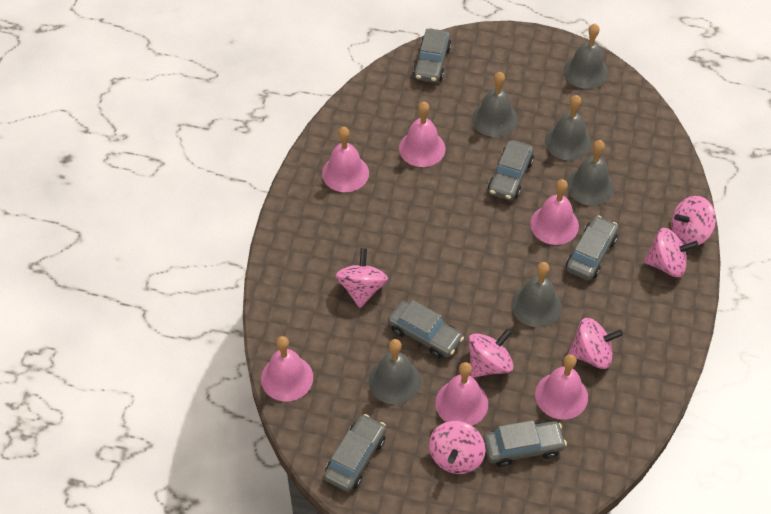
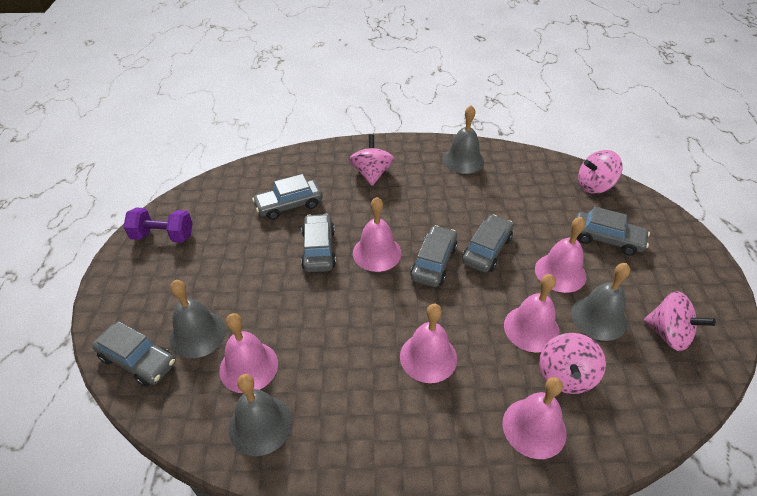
grey bell: 6 -> 4
pink spinning top: 6 -> 4
purple dumbbell: 0 -> 1

